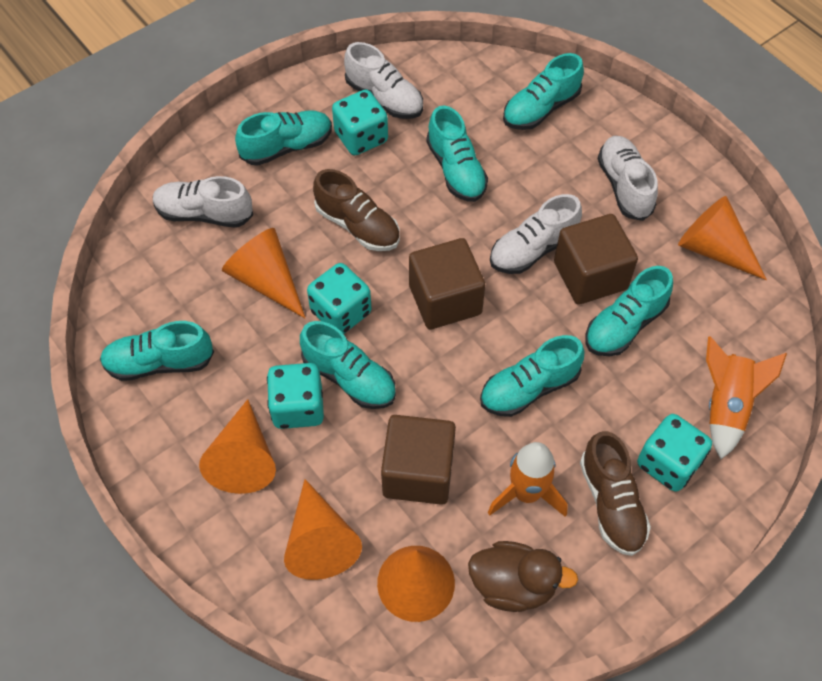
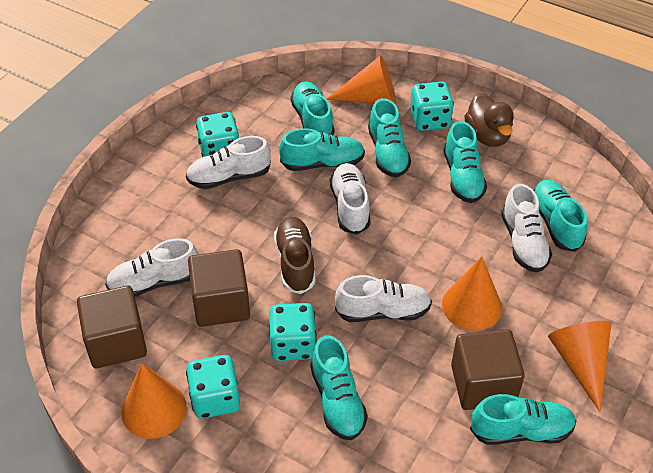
brown shoe: 2 -> 1
orange cone: 5 -> 4
orange rocket: 2 -> 0
white shoe: 4 -> 5

